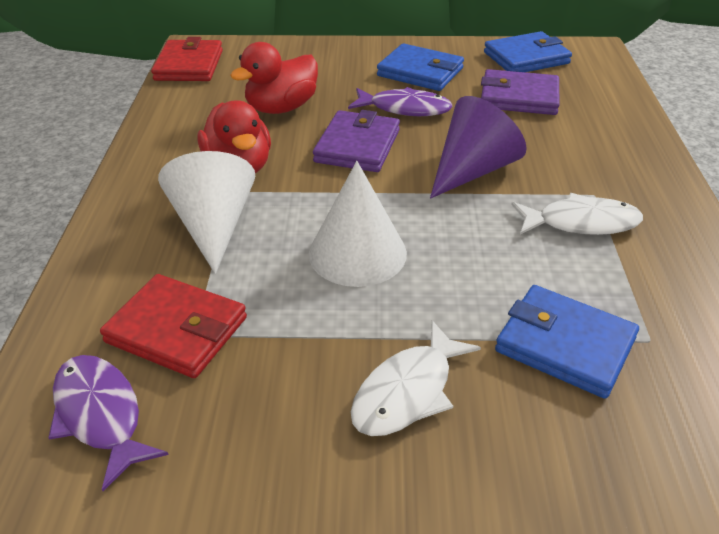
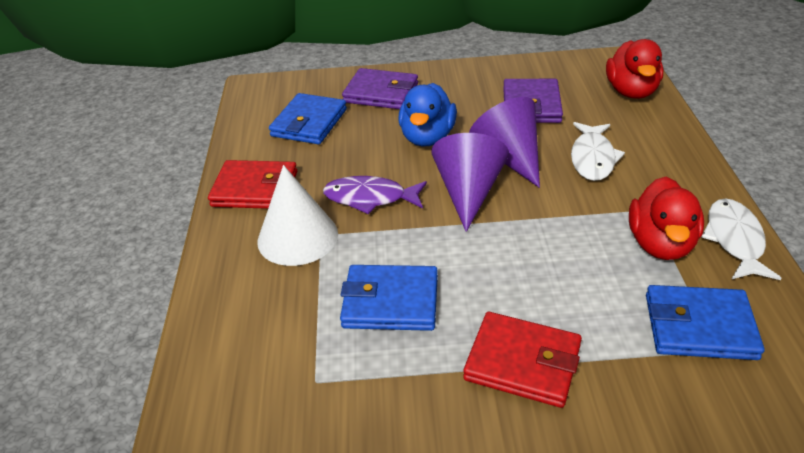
blue duck: 0 -> 1
purple cone: 1 -> 2
purple fish: 2 -> 1
white cone: 2 -> 1

